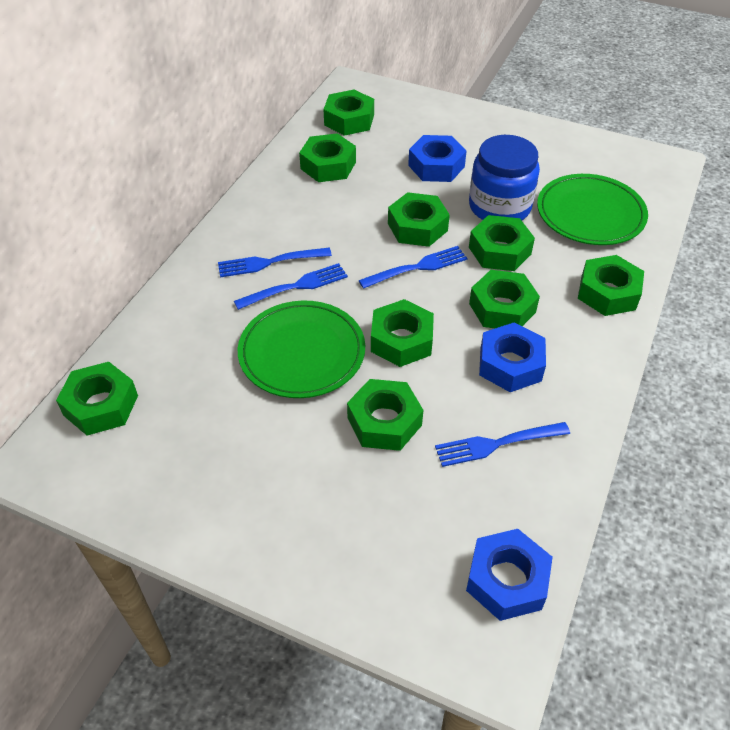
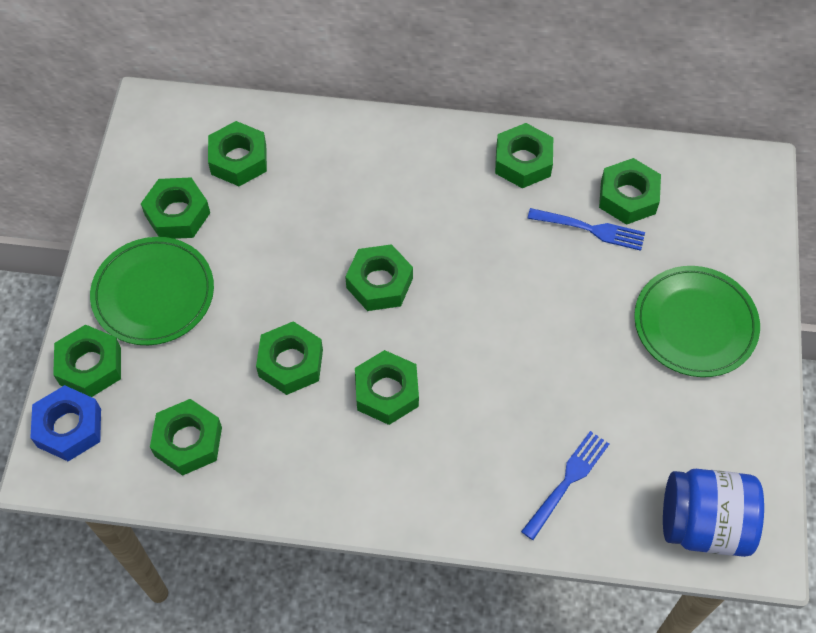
blue fork: 4 -> 2
blue nut: 3 -> 1

